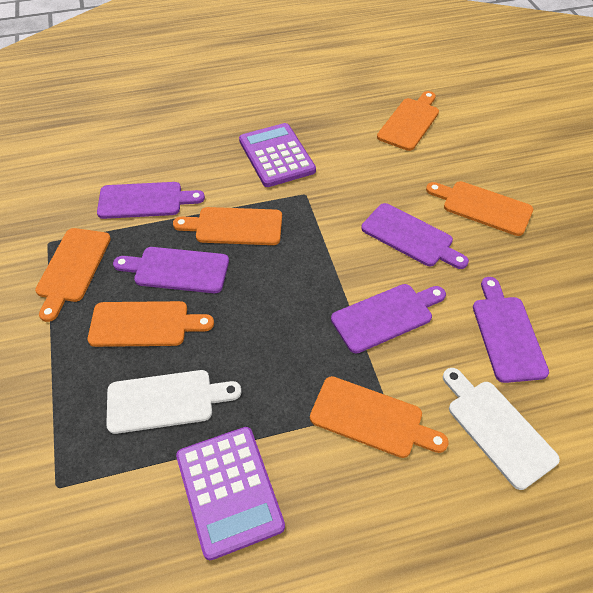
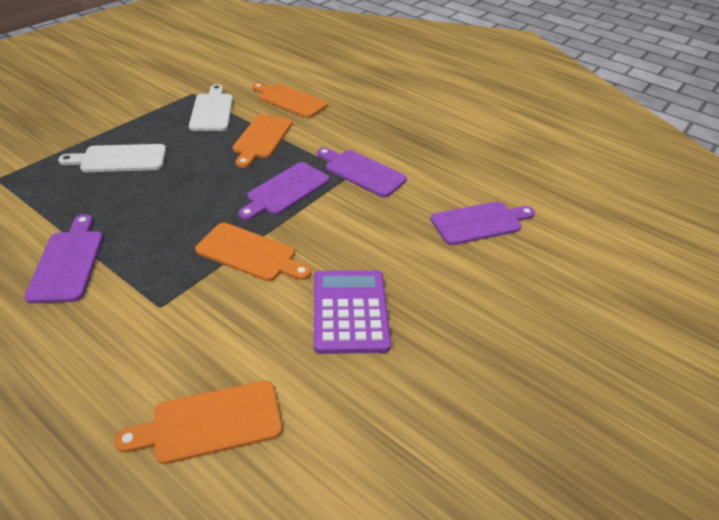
orange cutting board: 6 -> 4
purple calculator: 2 -> 1
purple cutting board: 5 -> 4

